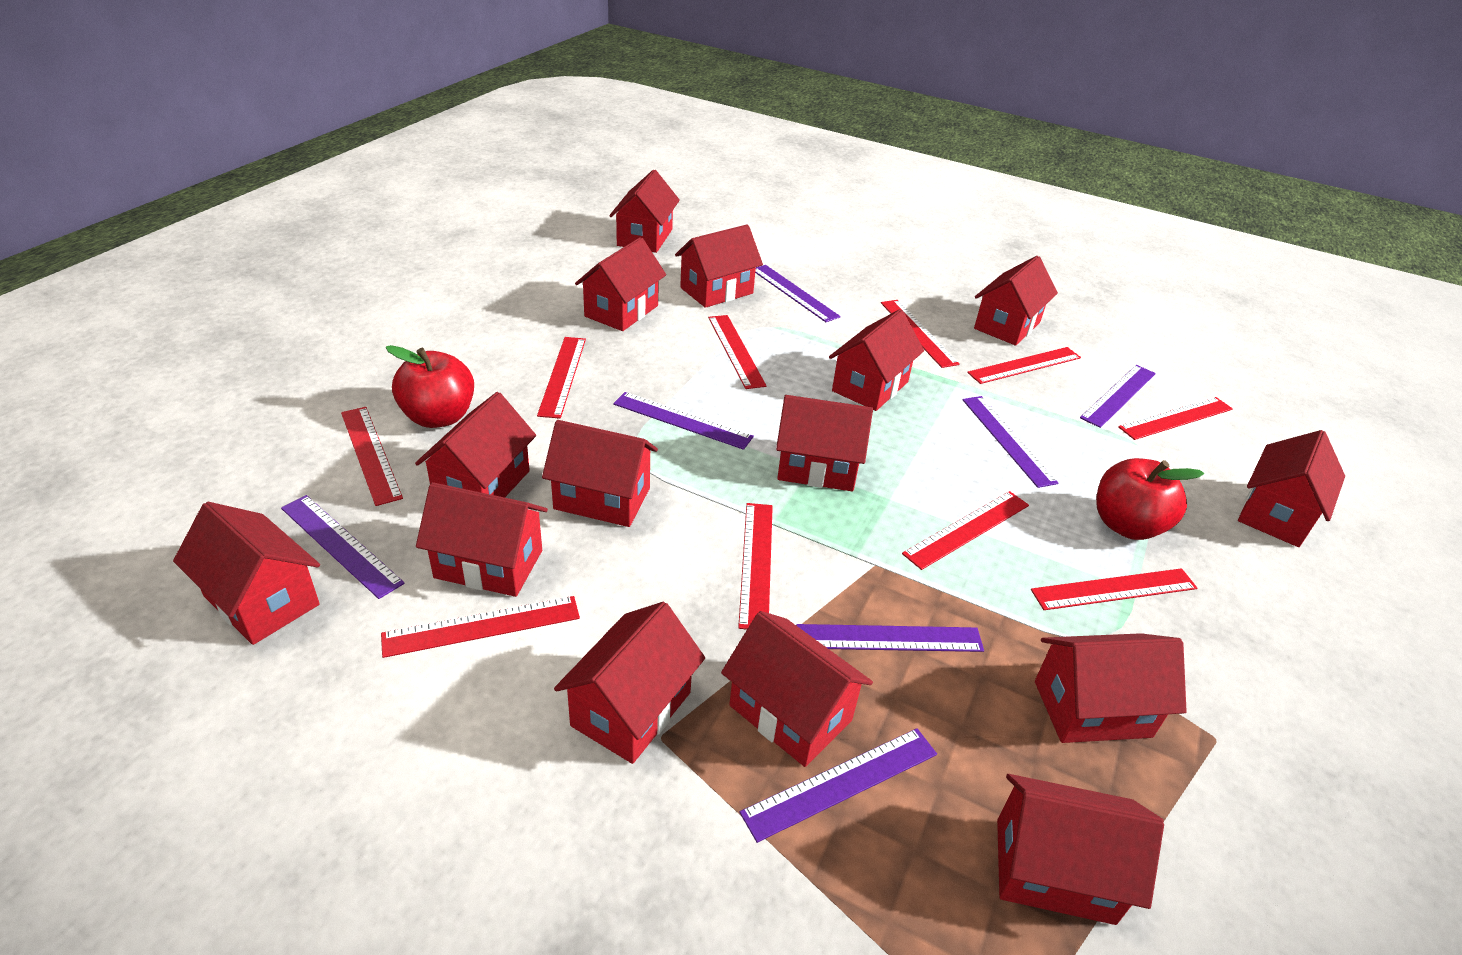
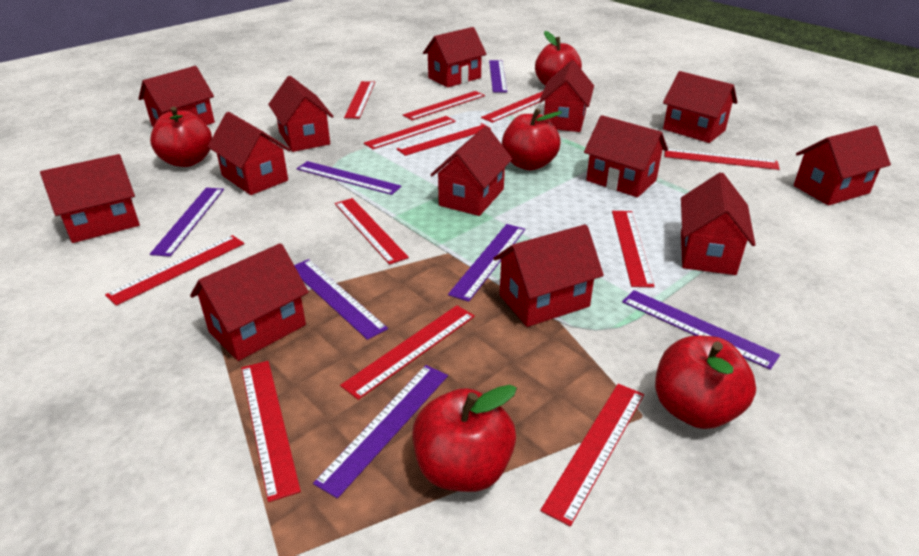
red apple: 2 -> 5
red house: 15 -> 13
red ruler: 10 -> 12

